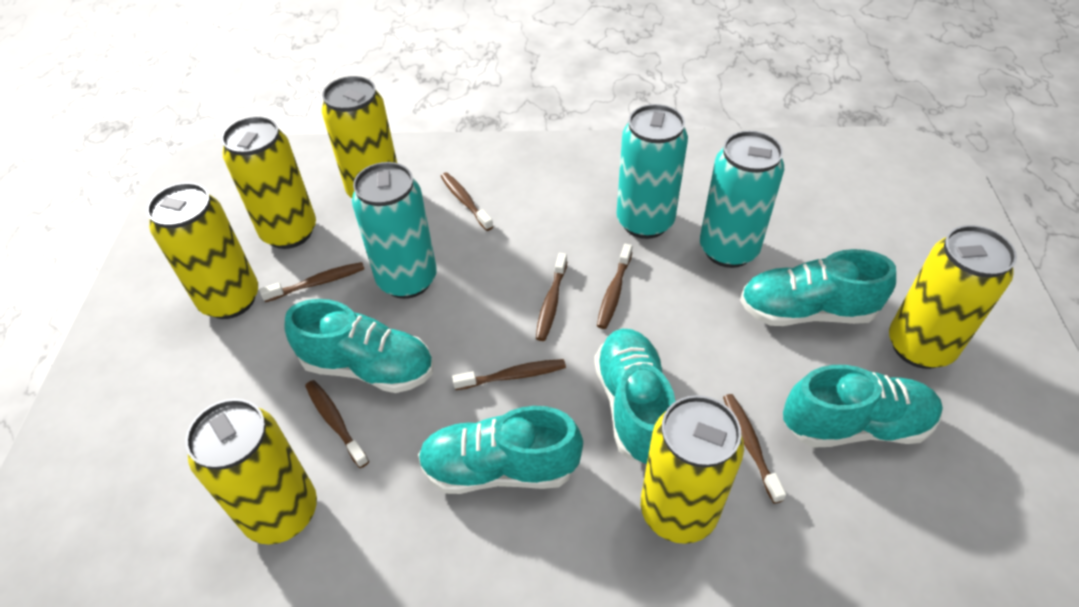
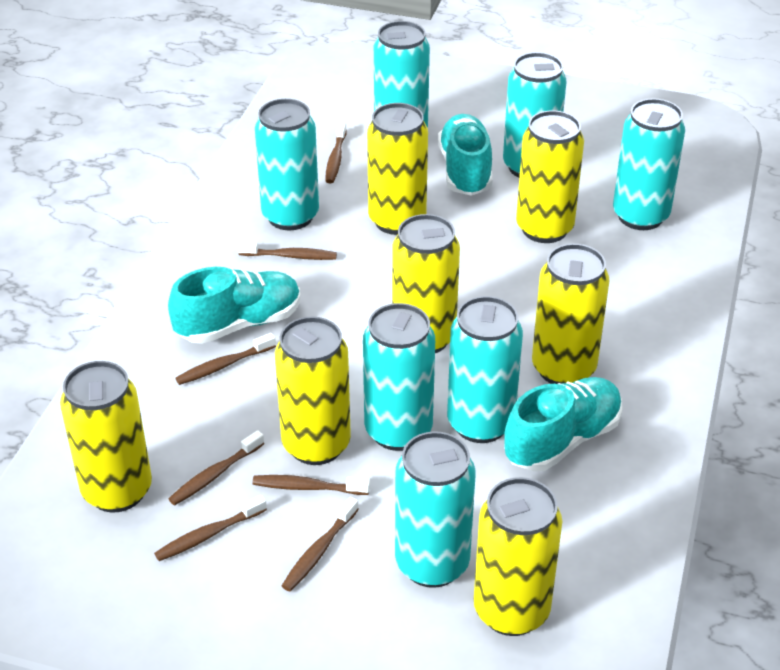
turquoise can: 3 -> 7
turquoise shoe: 5 -> 3
yellow can: 6 -> 7

